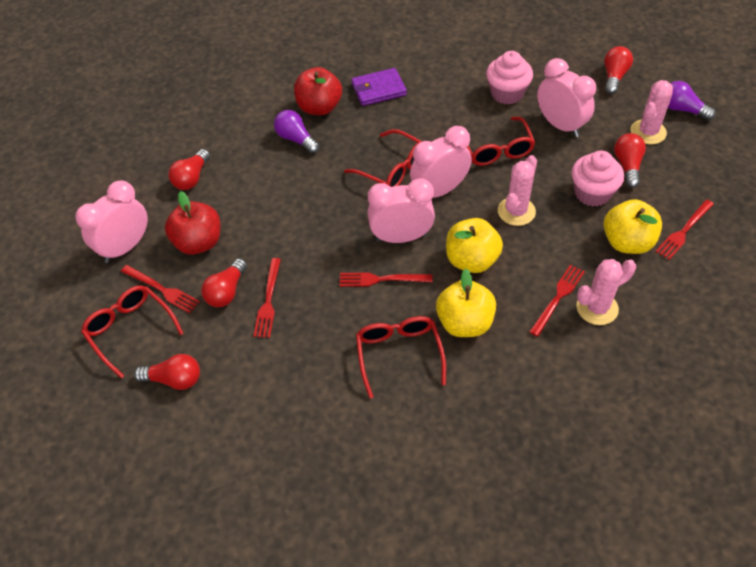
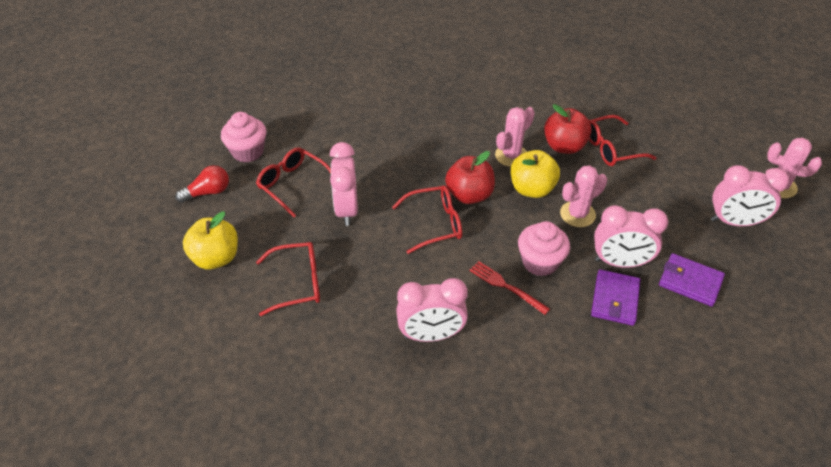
purple light bulb: 2 -> 0
purple wallet: 1 -> 2
red fork: 5 -> 1
red light bulb: 5 -> 1
yellow apple: 3 -> 2

